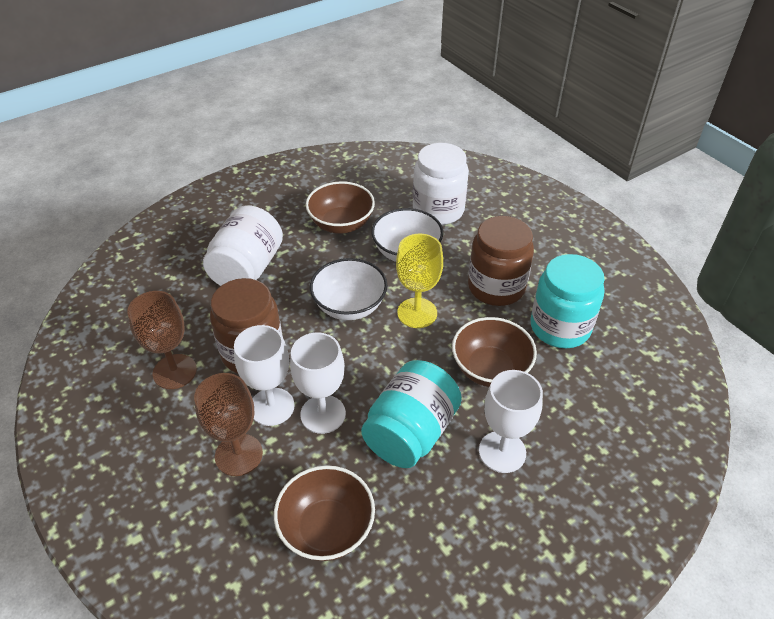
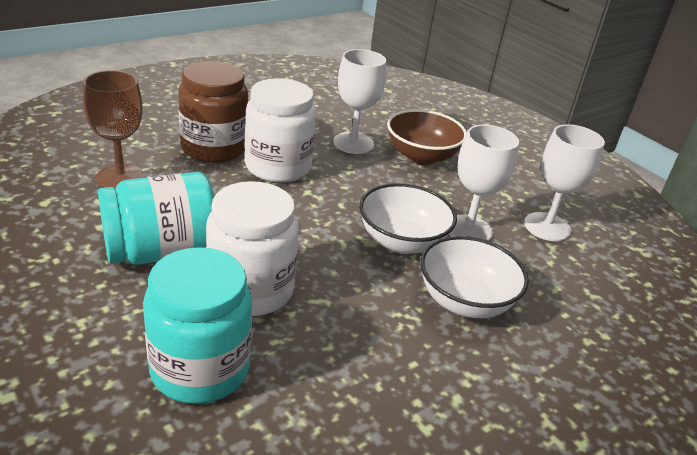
brown bowl: 3 -> 1
brown goblet: 2 -> 1
brown jar: 2 -> 1
yellow goblet: 1 -> 0

